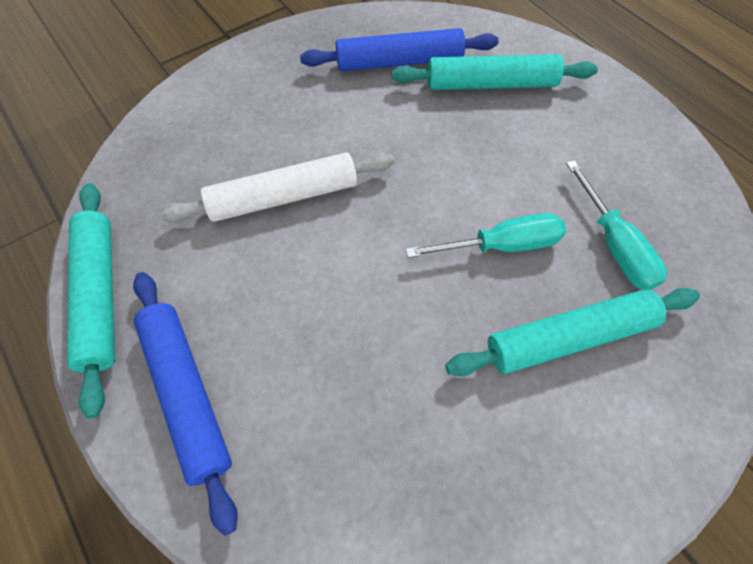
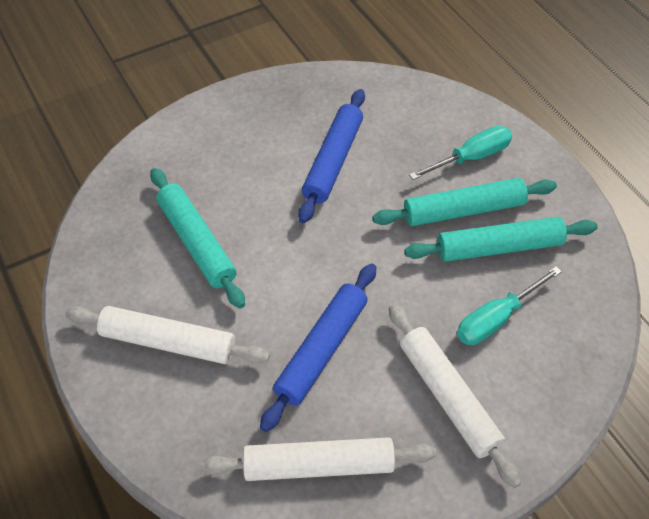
white rolling pin: 1 -> 3

